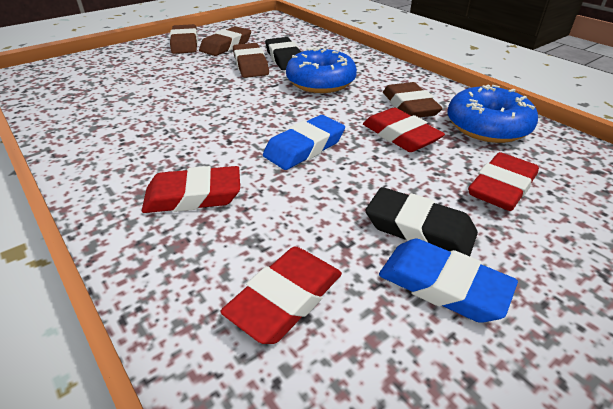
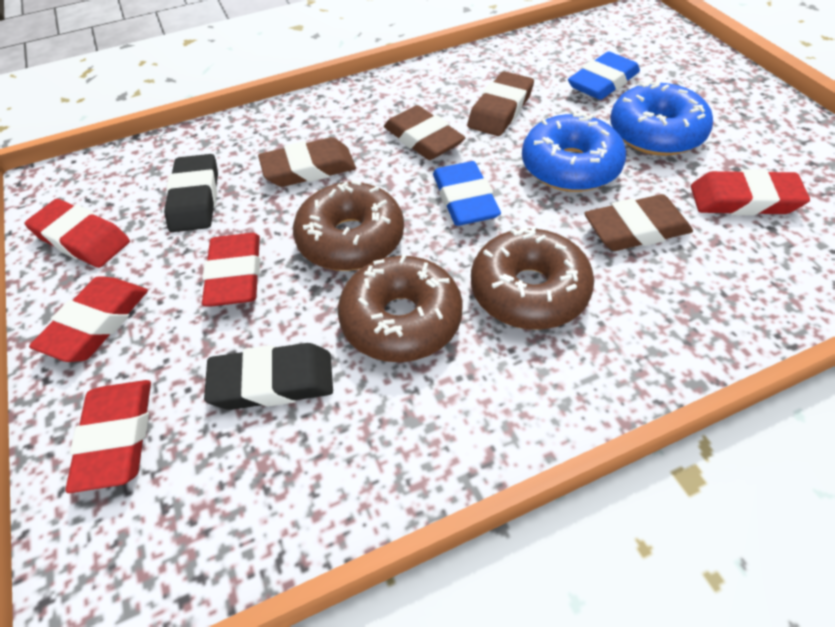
brown donut: 0 -> 3
red eraser: 4 -> 5

